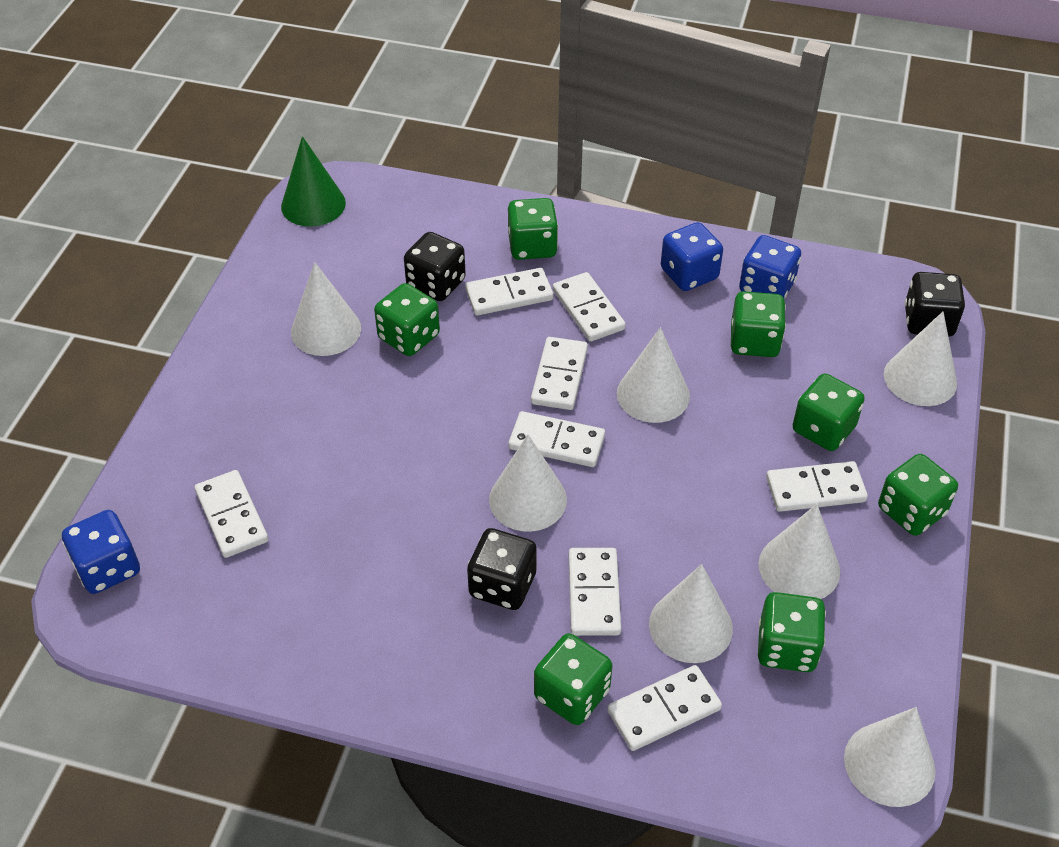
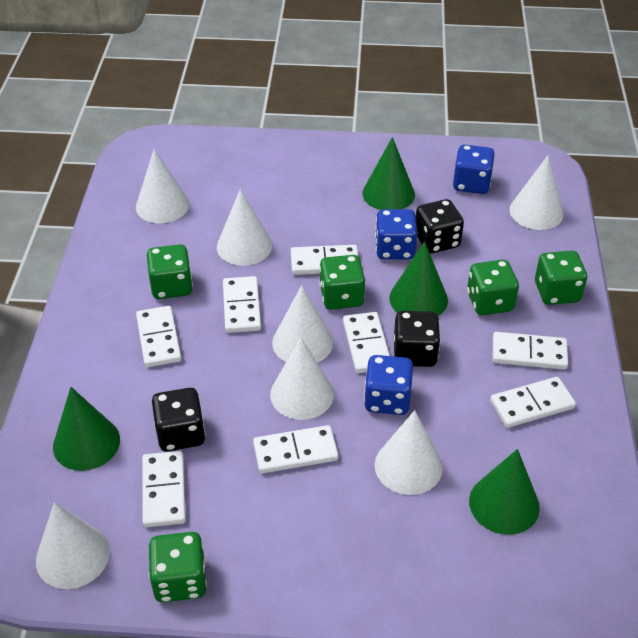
green cone: 1 -> 4
green dice: 7 -> 5

